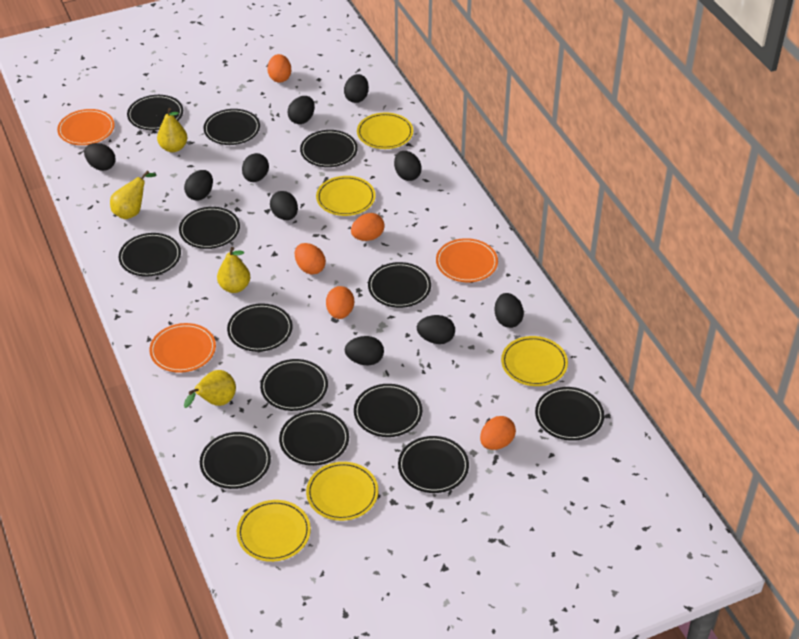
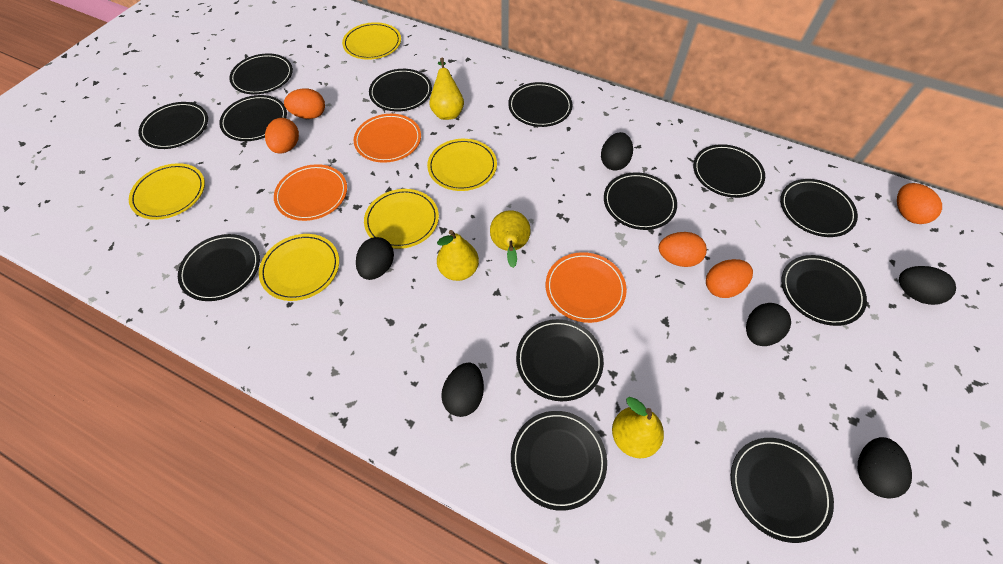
black egg: 10 -> 6

